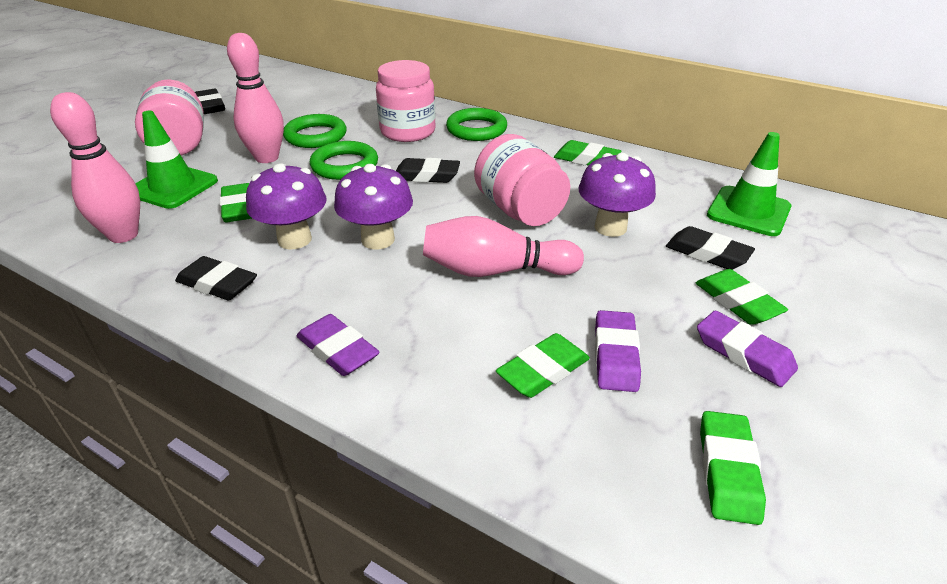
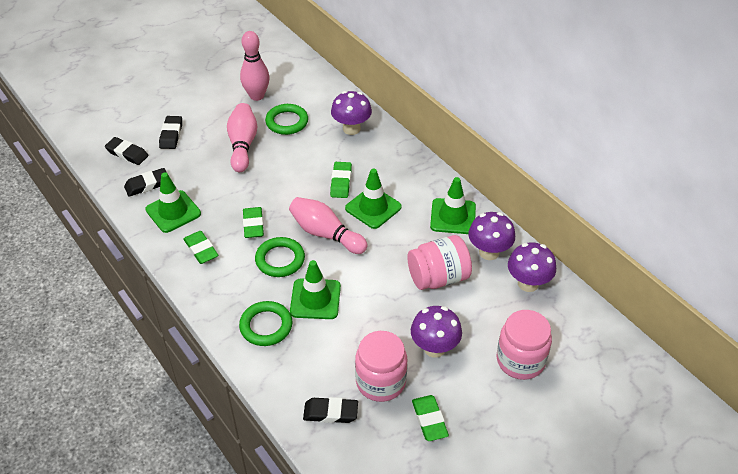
green eraser: 5 -> 4
green traffic cone: 2 -> 4
purple eraser: 3 -> 0
purple mushroom: 3 -> 4

